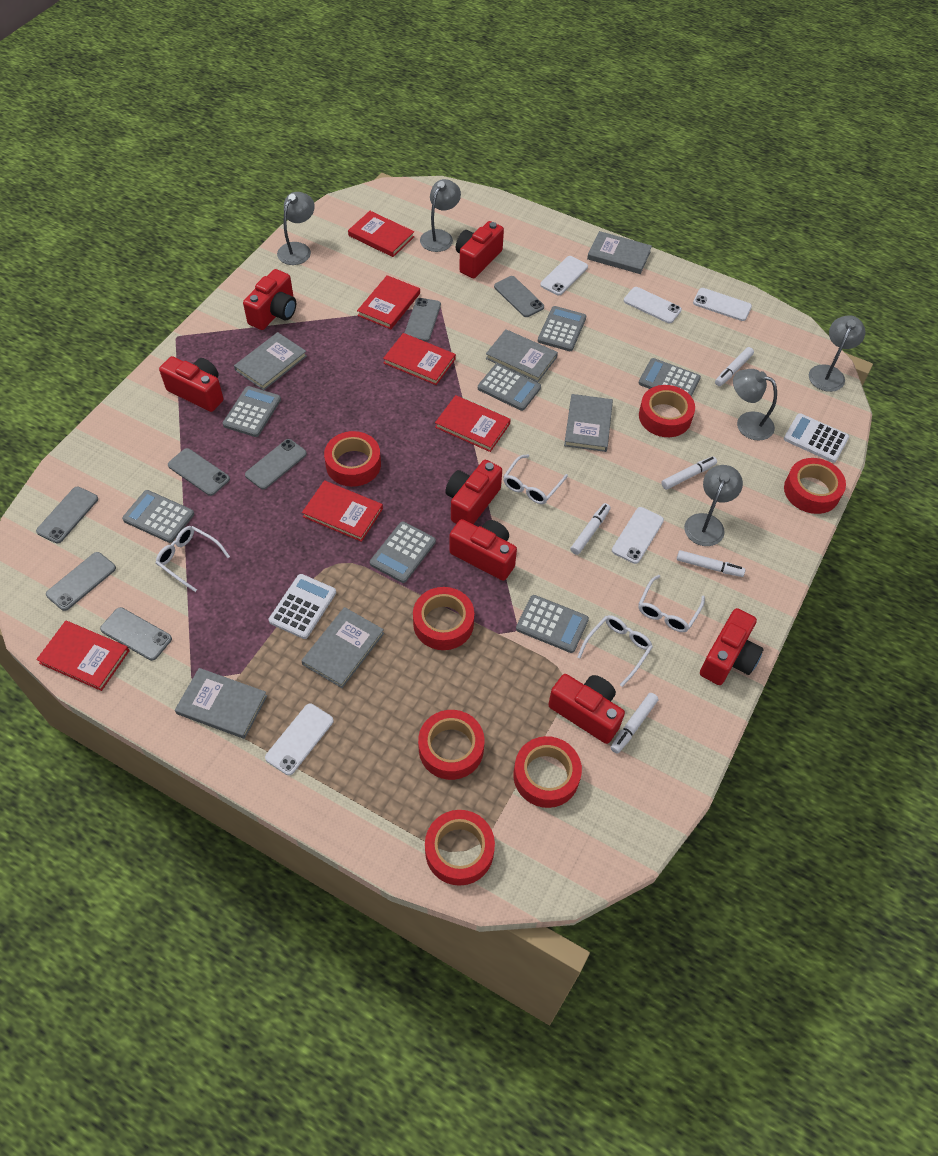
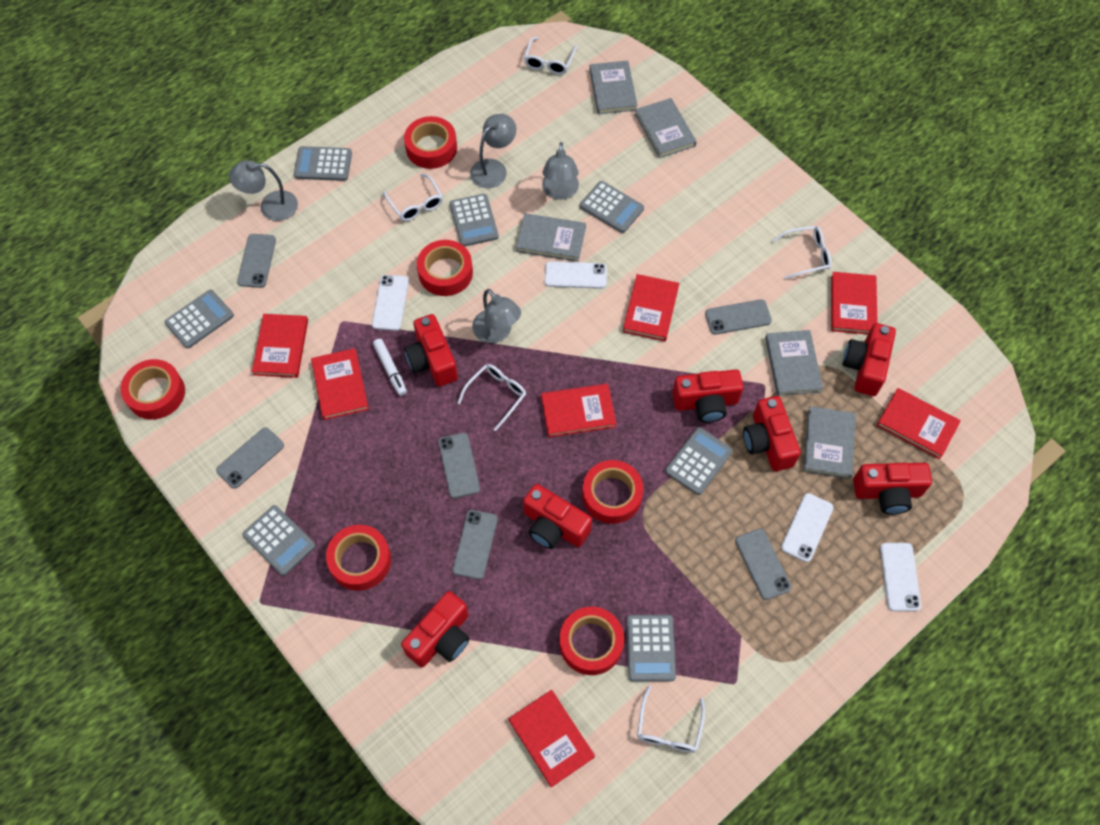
grey book: 6 -> 5
grey lamp: 5 -> 4
grey phone: 7 -> 6
red book: 6 -> 7
red tape: 7 -> 6
white calculator: 2 -> 0
white glasses: 4 -> 5
white marker: 5 -> 1
white phone: 5 -> 4

